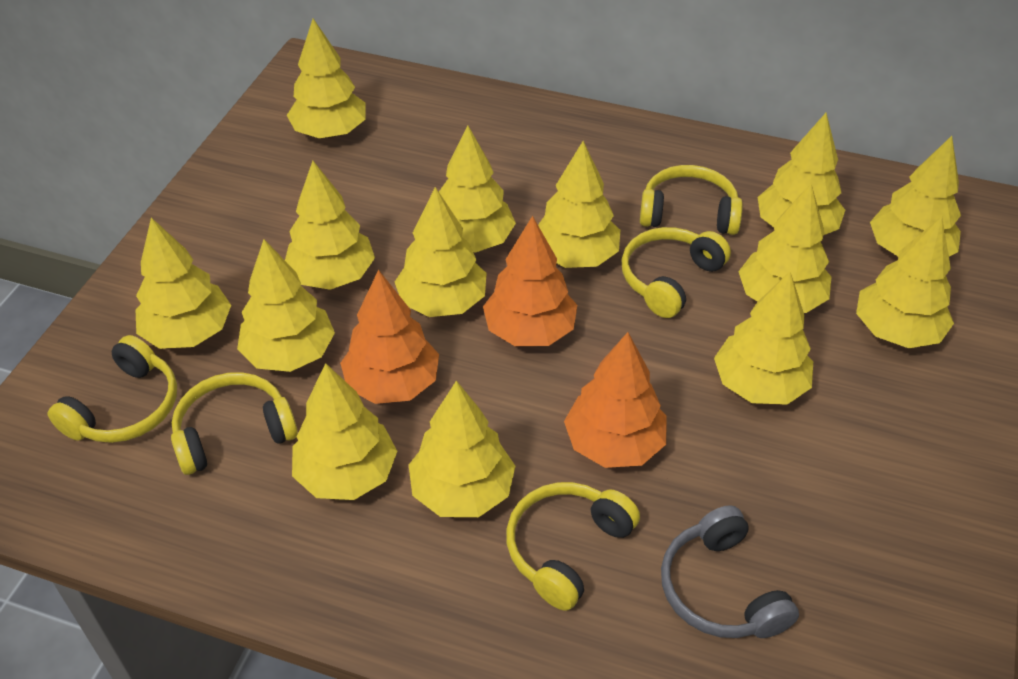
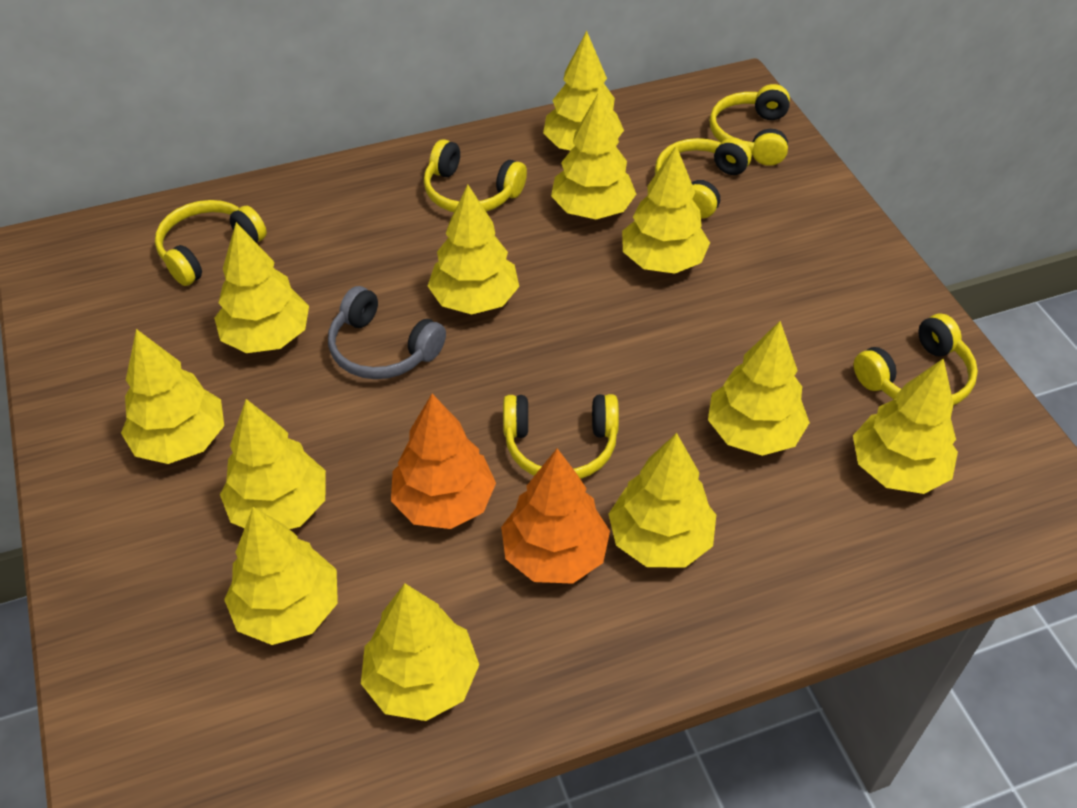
orange tree: 3 -> 2
yellow headphones: 5 -> 6
yellow tree: 14 -> 12

